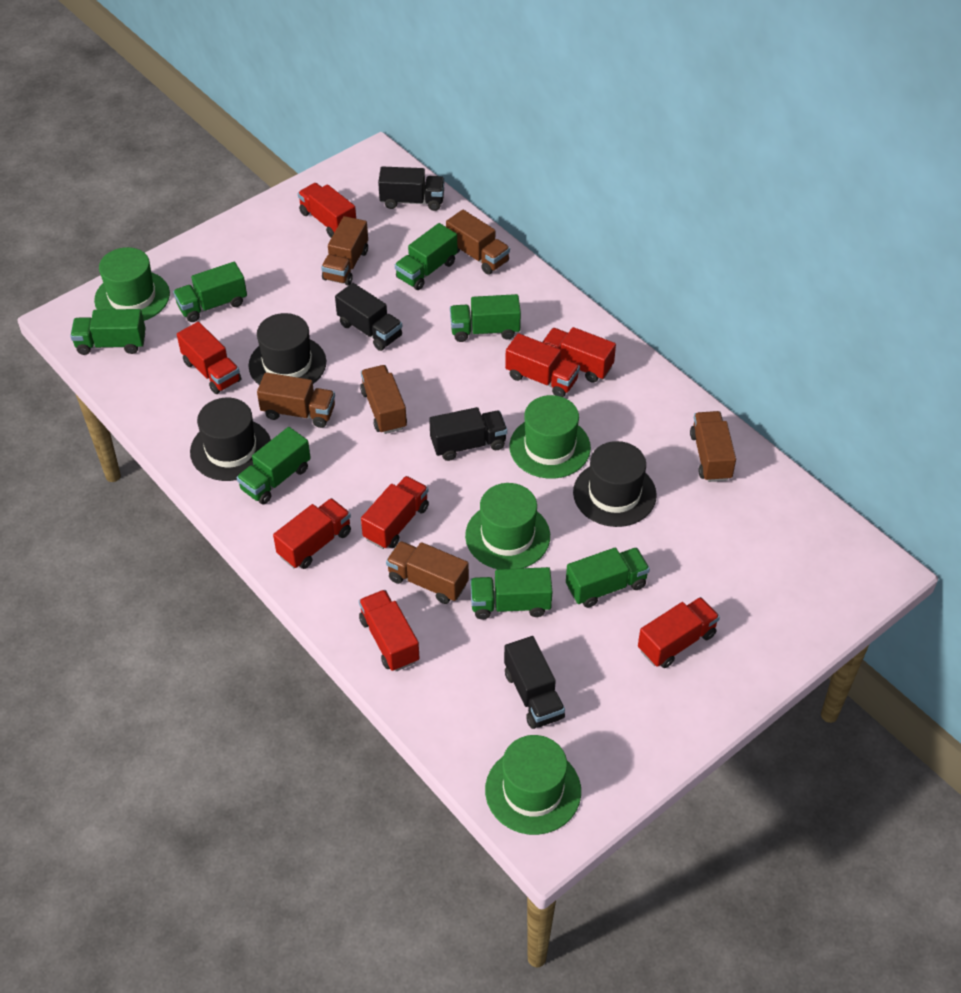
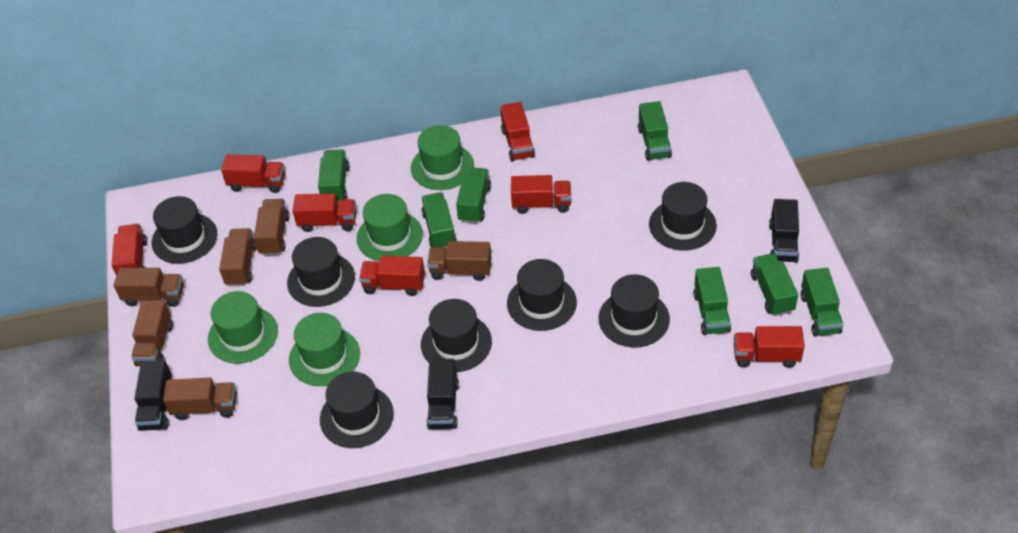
black hat: 3 -> 7
black truck: 4 -> 3
red truck: 8 -> 7

